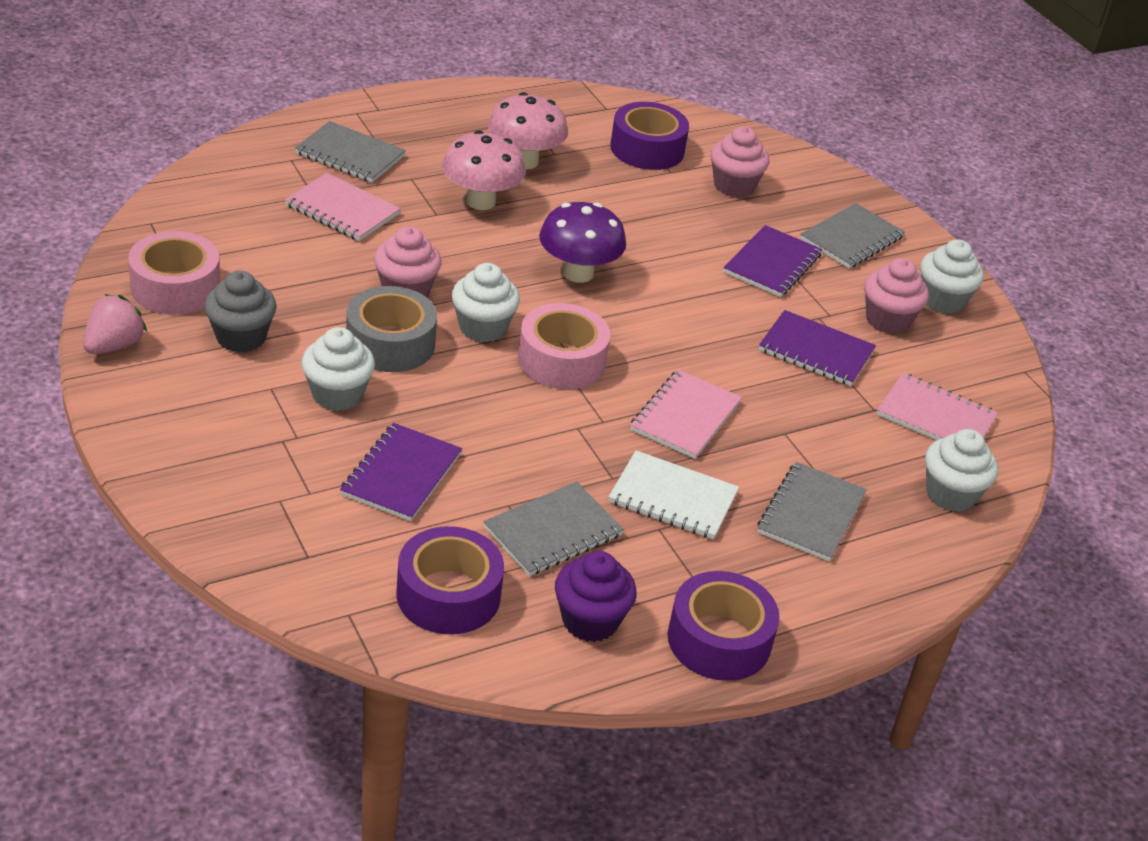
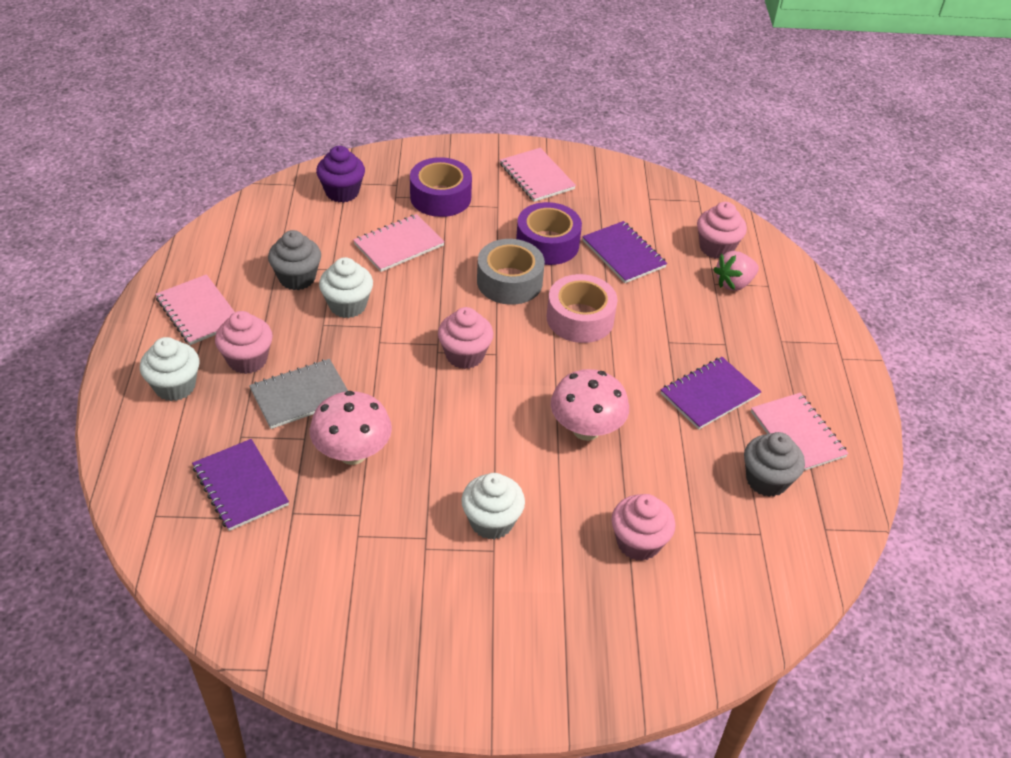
grey cupcake: 1 -> 2
grey notebook: 4 -> 1
pink cupcake: 3 -> 4
pink notebook: 3 -> 4
pink tape: 2 -> 1
purple mushroom: 1 -> 0
purple tape: 3 -> 2
white cupcake: 4 -> 3
white notebook: 1 -> 0

